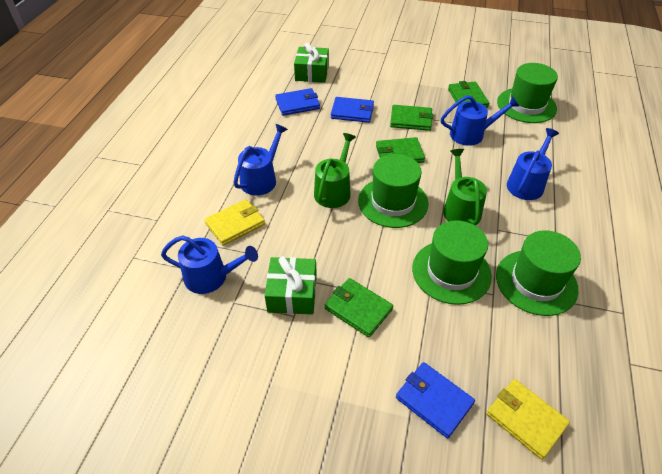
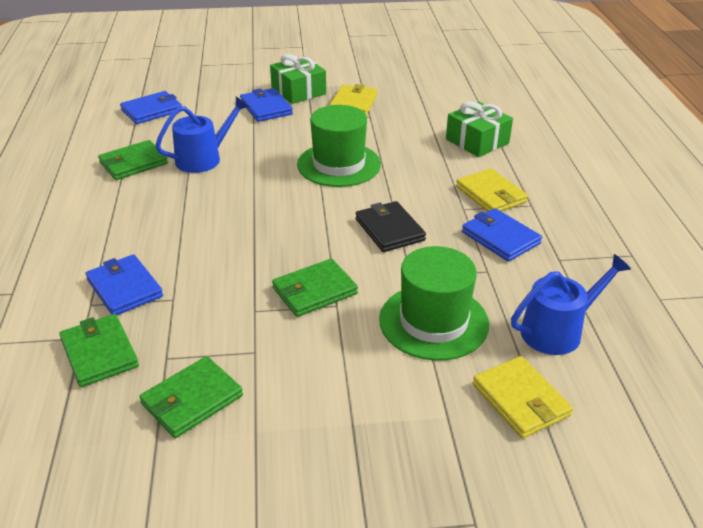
black wallet: 0 -> 1
blue wallet: 3 -> 4
blue watering can: 4 -> 2
green hat: 4 -> 2
green watering can: 2 -> 0
yellow wallet: 2 -> 3

